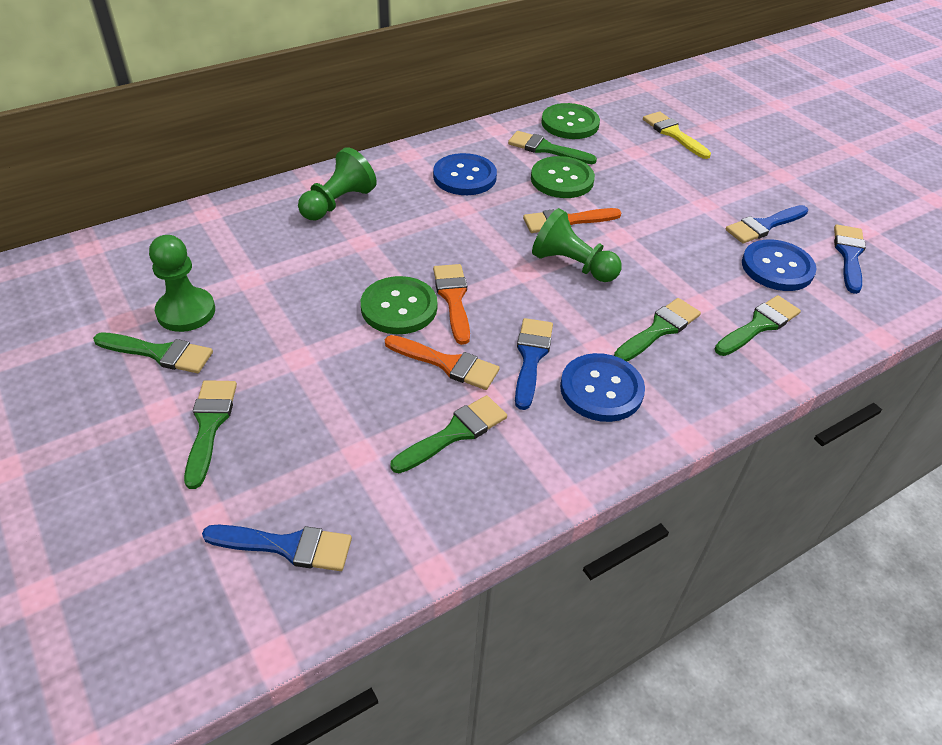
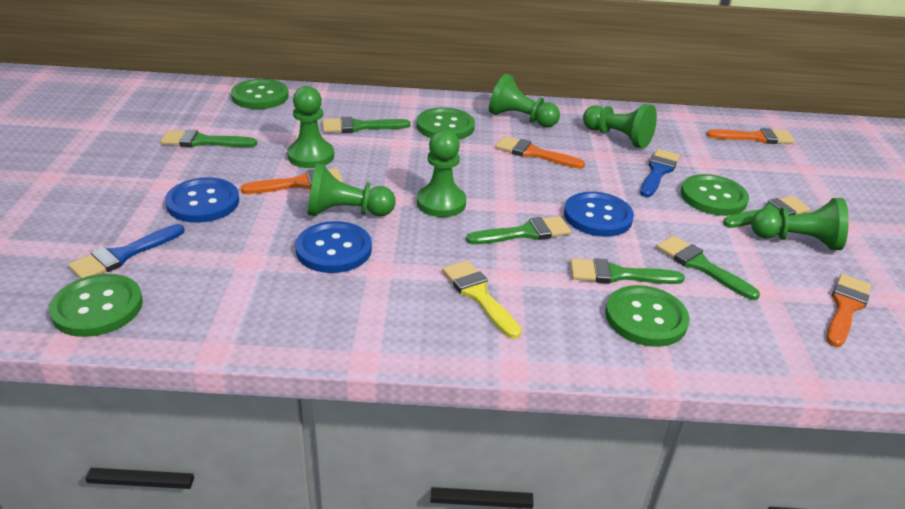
blue brush: 4 -> 2
green button: 3 -> 5
green pawn: 3 -> 6
orange brush: 3 -> 4

